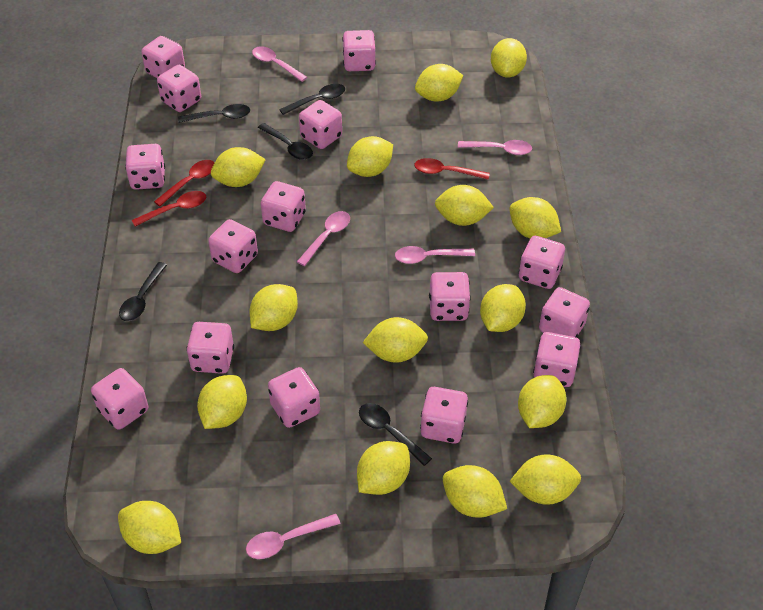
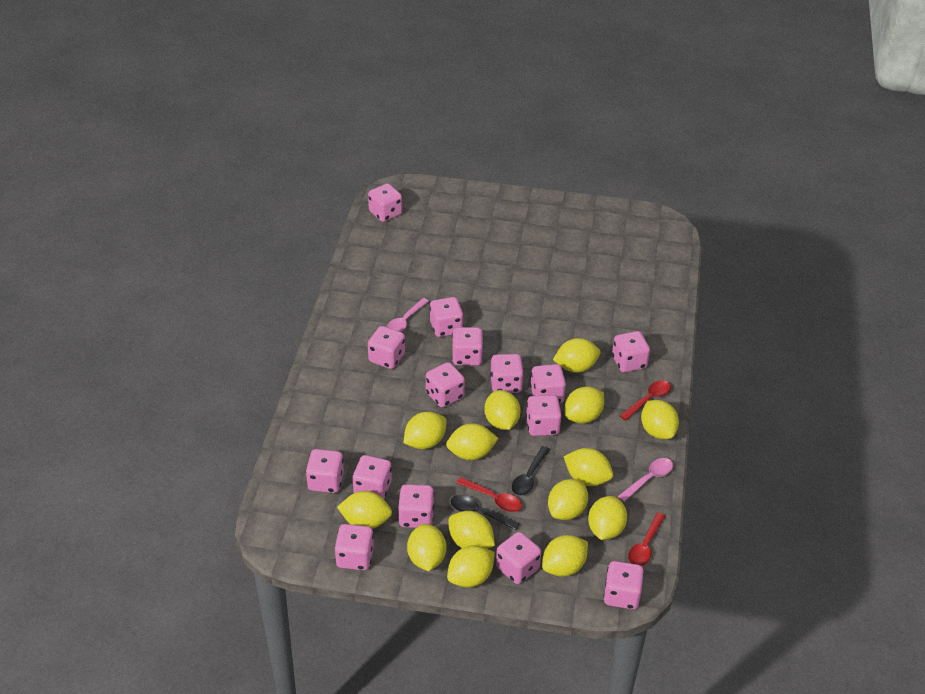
black spoon: 5 -> 2
pink spoon: 5 -> 2
yellow lemon: 15 -> 14

